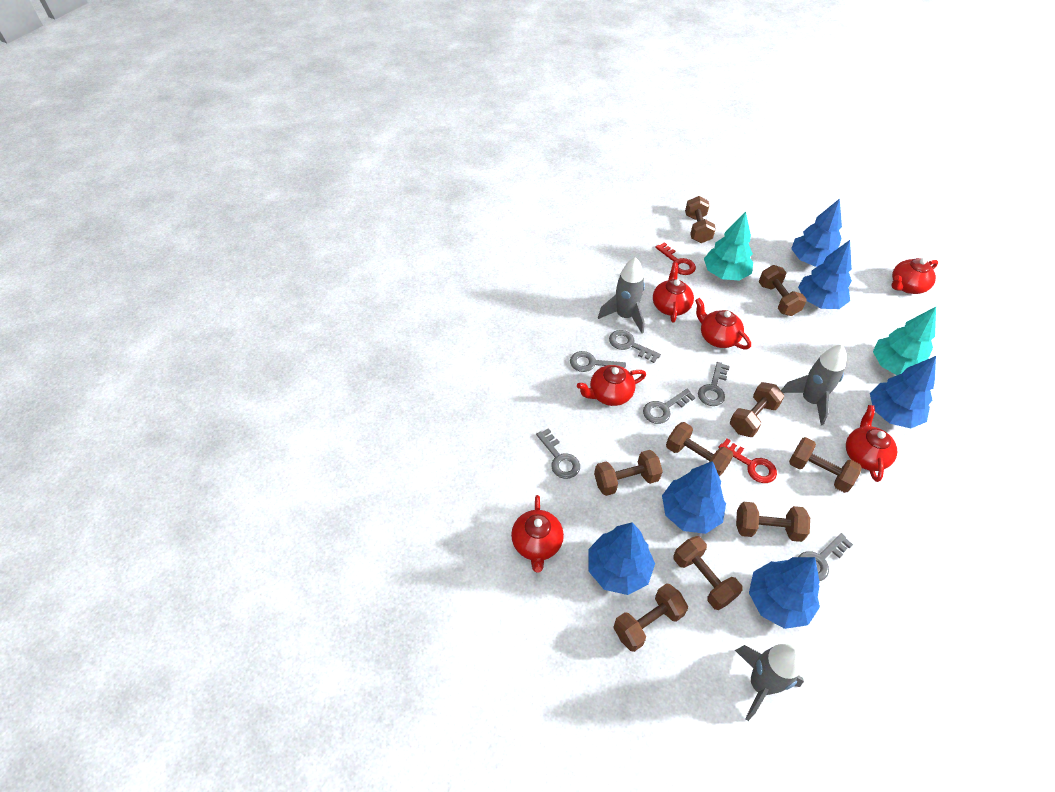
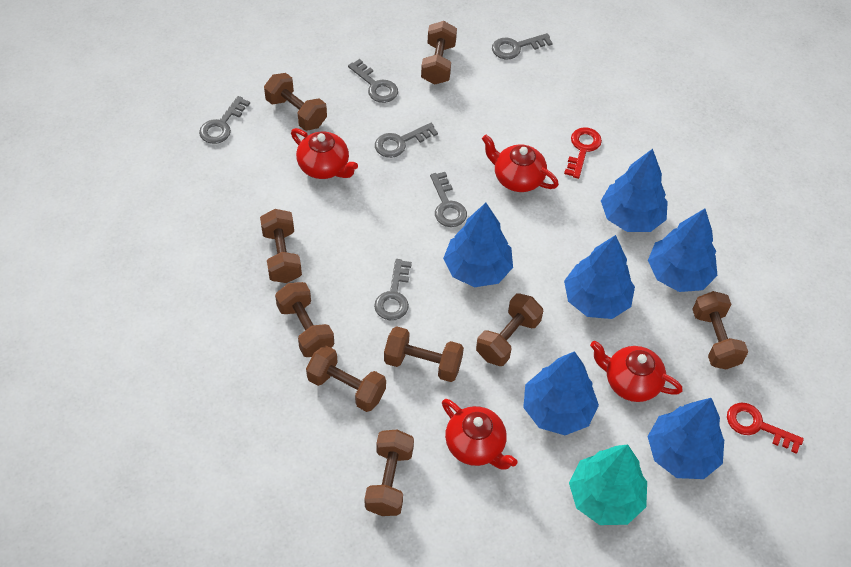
grey rocket: 3 -> 0
red teapot: 6 -> 4
turquoise tree: 2 -> 1

